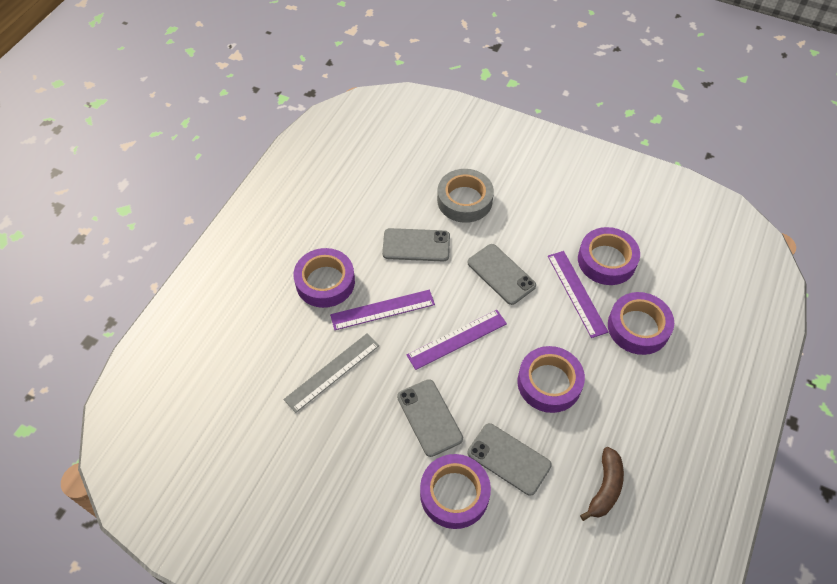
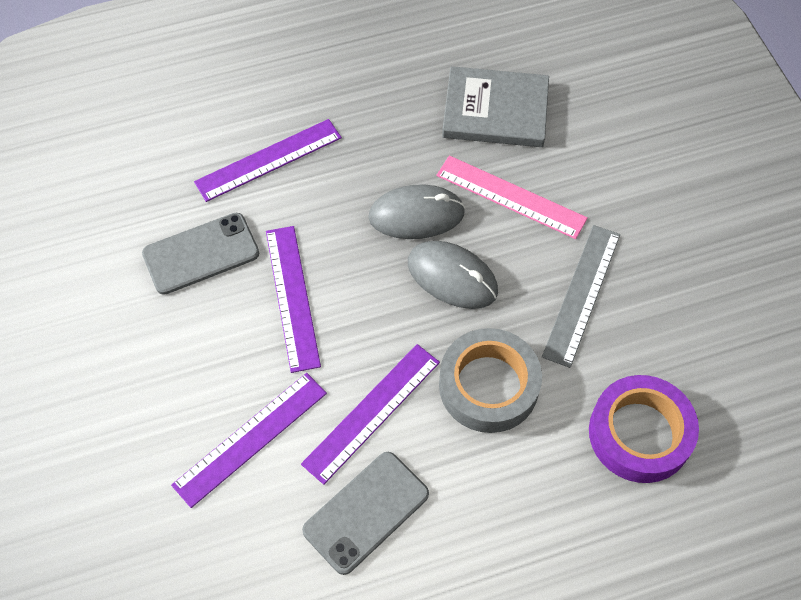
brown banana: 1 -> 0
grey book: 0 -> 1
grey mouse: 0 -> 2
grey phone: 4 -> 2
pink ruler: 0 -> 1
purple ruler: 3 -> 4
purple tape: 5 -> 1

